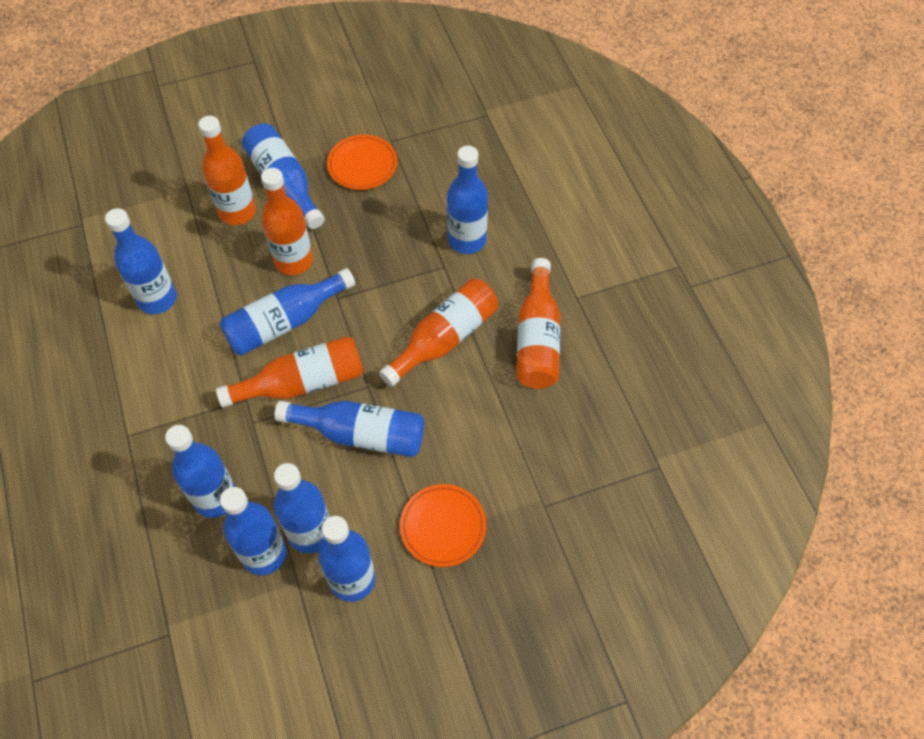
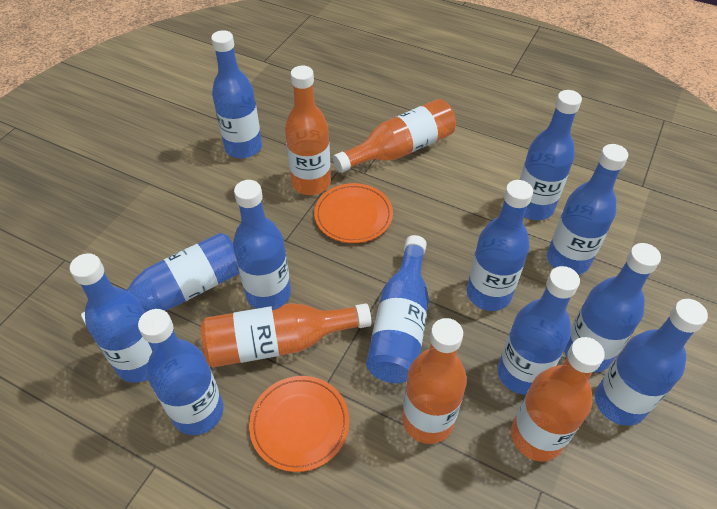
blue bottle: 9 -> 12

